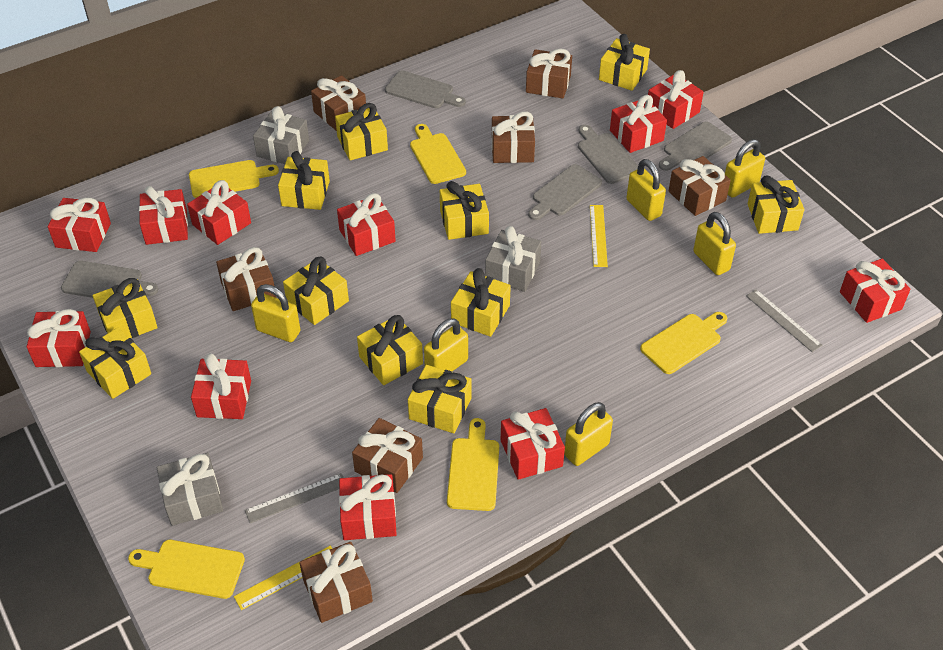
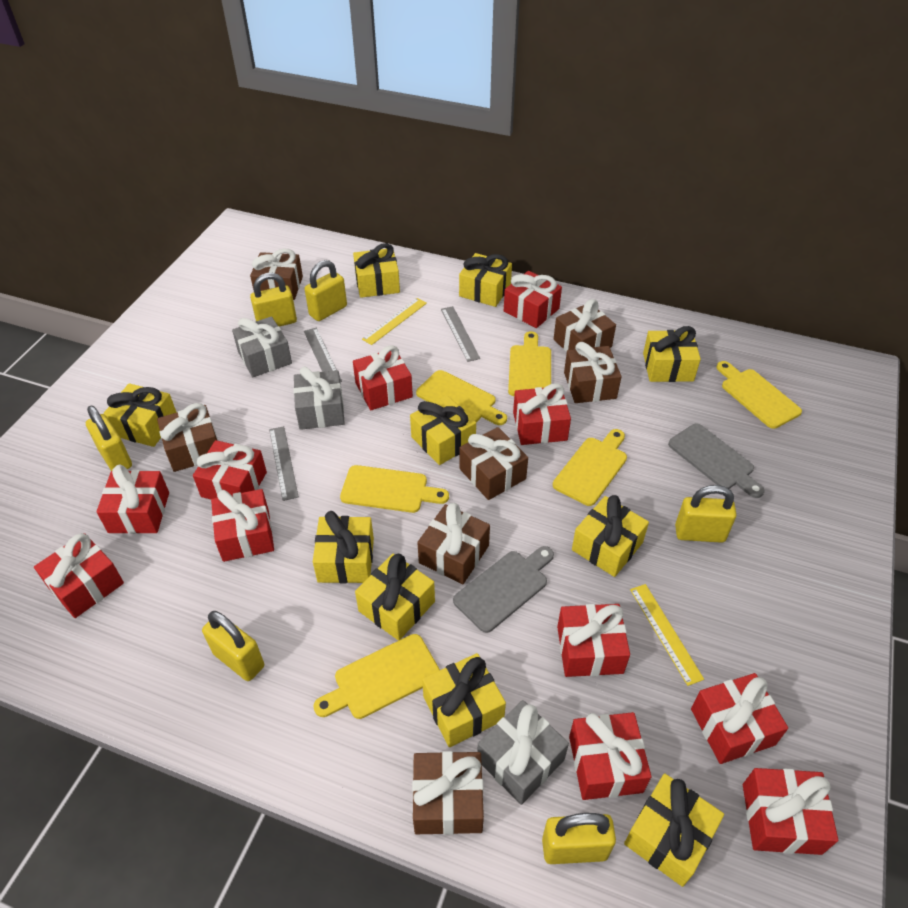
grey cutting board: 5 -> 2
grey ruler: 2 -> 3
yellow cutting board: 5 -> 6
yellow gift: 11 -> 10

